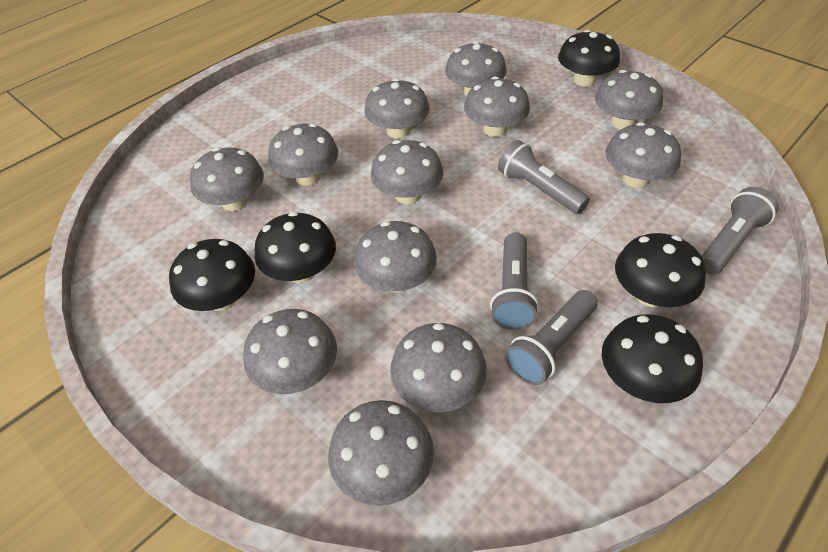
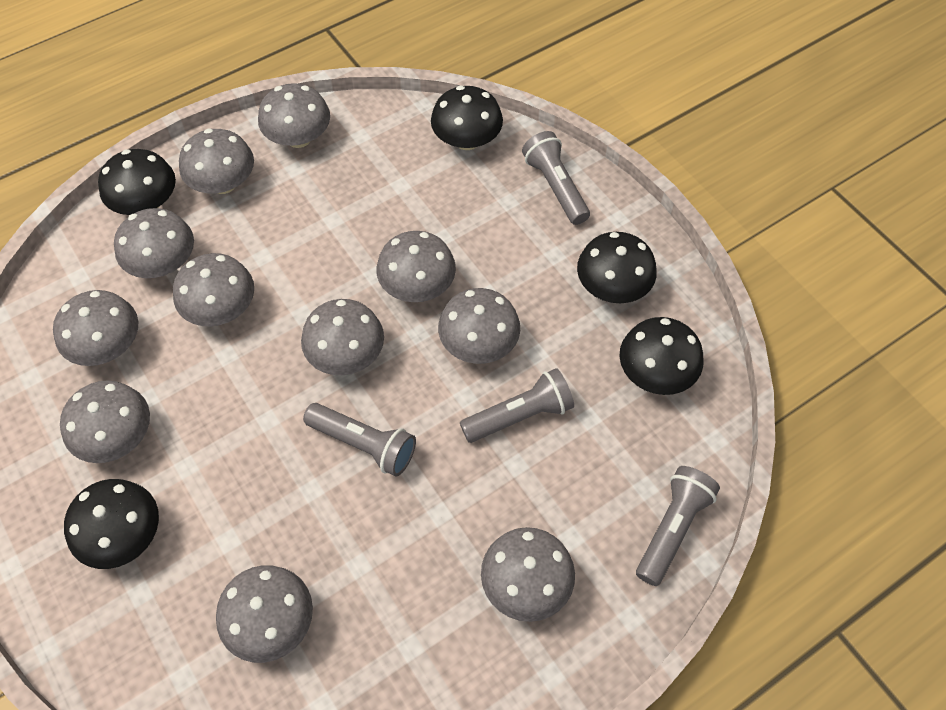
grey mushroom: 12 -> 11

